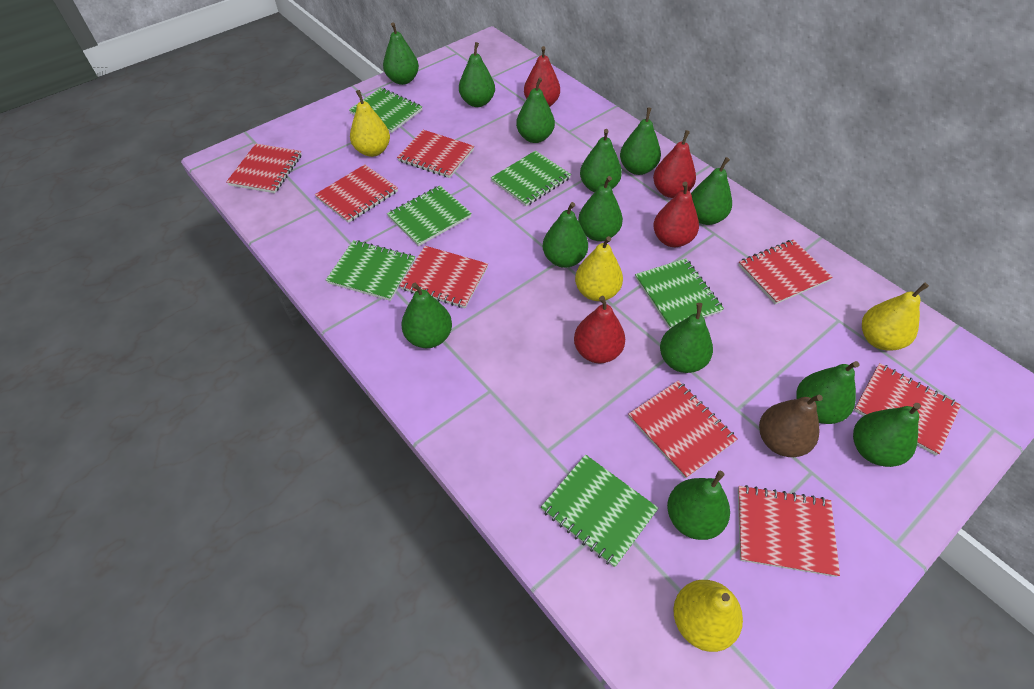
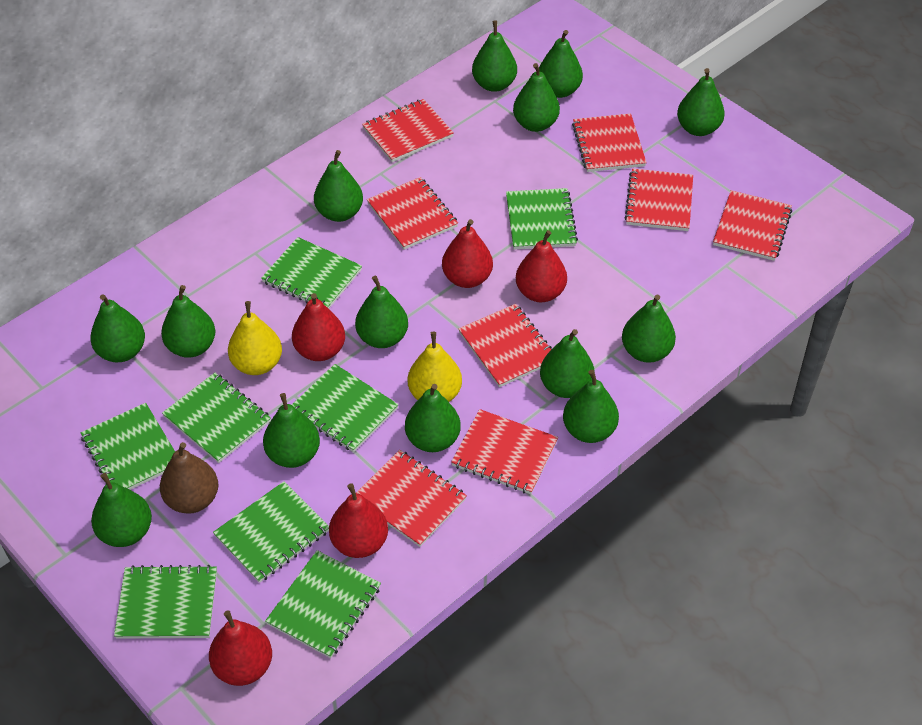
green notebook: 6 -> 8
green pear: 13 -> 14
red pear: 4 -> 5
yellow pear: 4 -> 2

